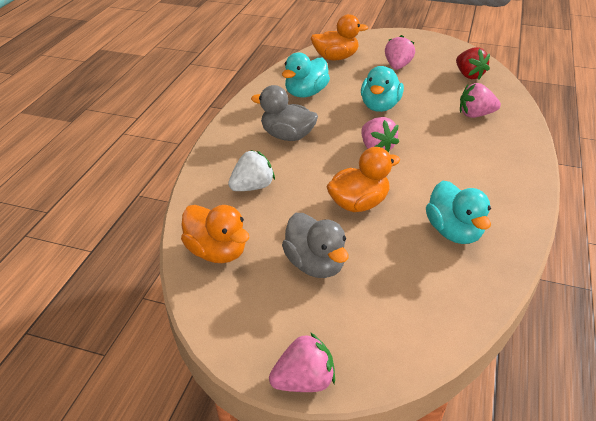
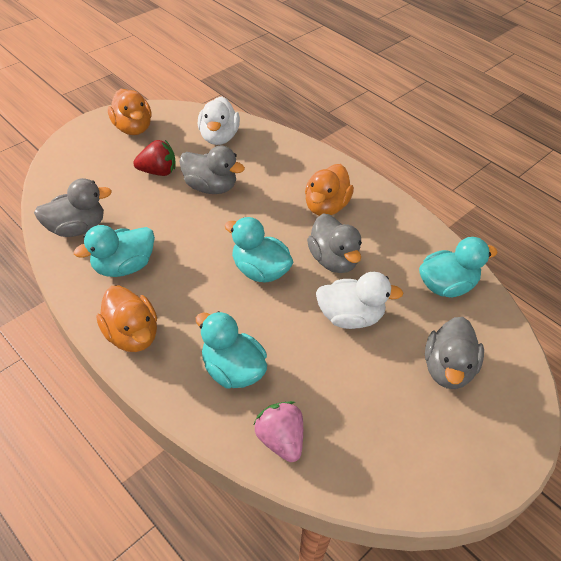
grey duck: 2 -> 4
pink strawberry: 4 -> 1
turquoise duck: 3 -> 4
white duck: 0 -> 2
white strawberry: 1 -> 0

